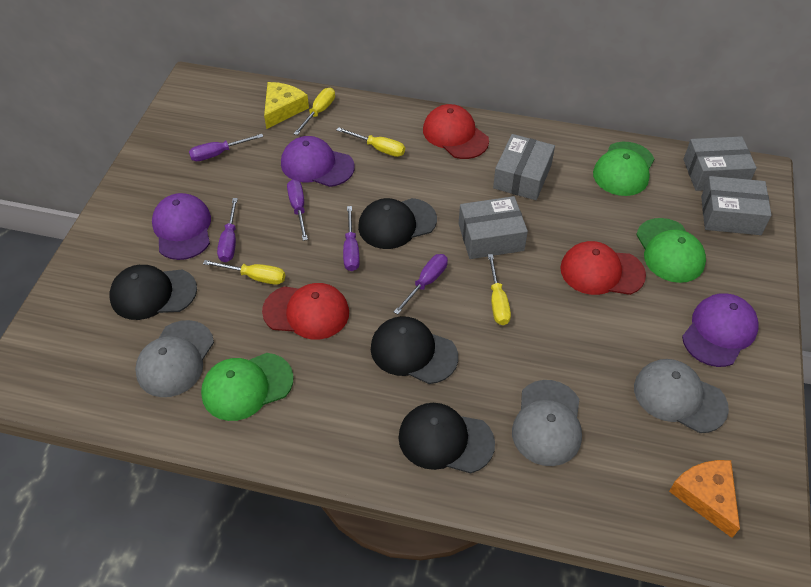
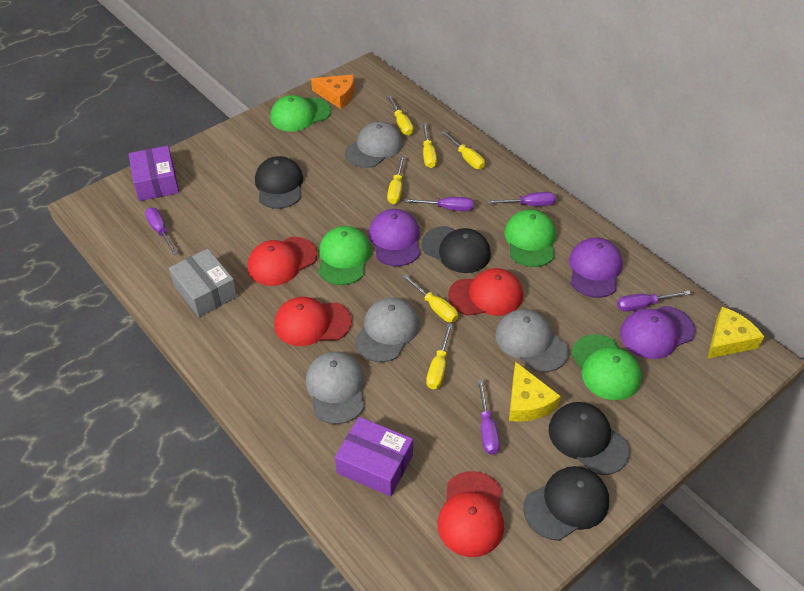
green cap: 3 -> 4
grey box: 4 -> 1
grey cap: 3 -> 4
purple box: 0 -> 2
red cap: 3 -> 4
yellow cheese: 1 -> 2
yellow screwdriver: 4 -> 6

